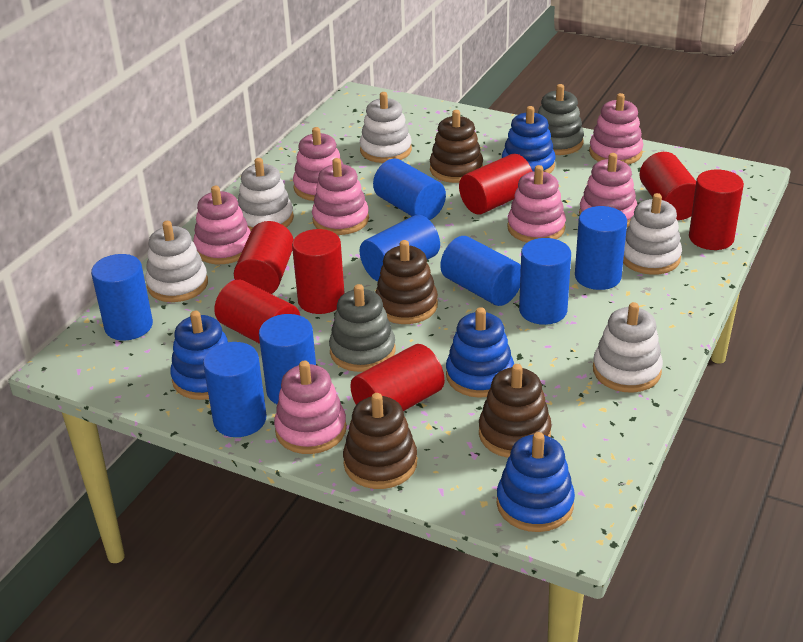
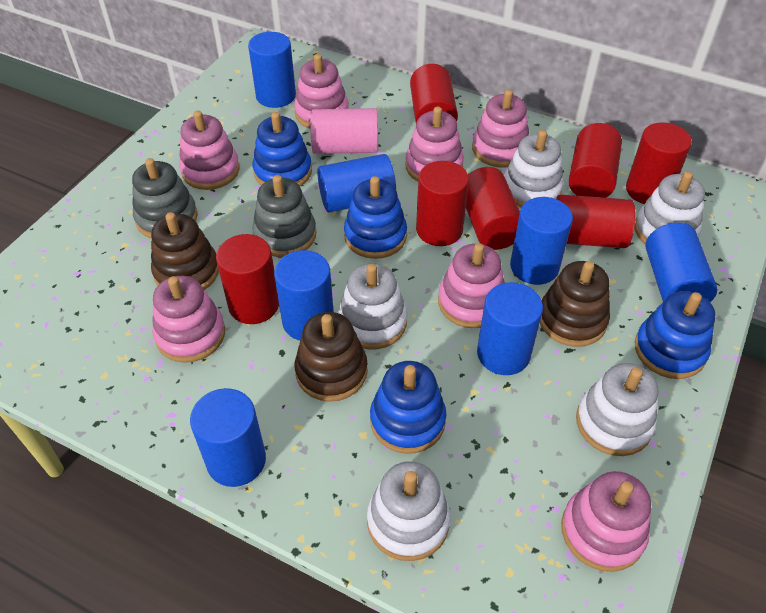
blue cylinder: 8 -> 7
brown stacking toy: 4 -> 3
pink cylinder: 0 -> 1

